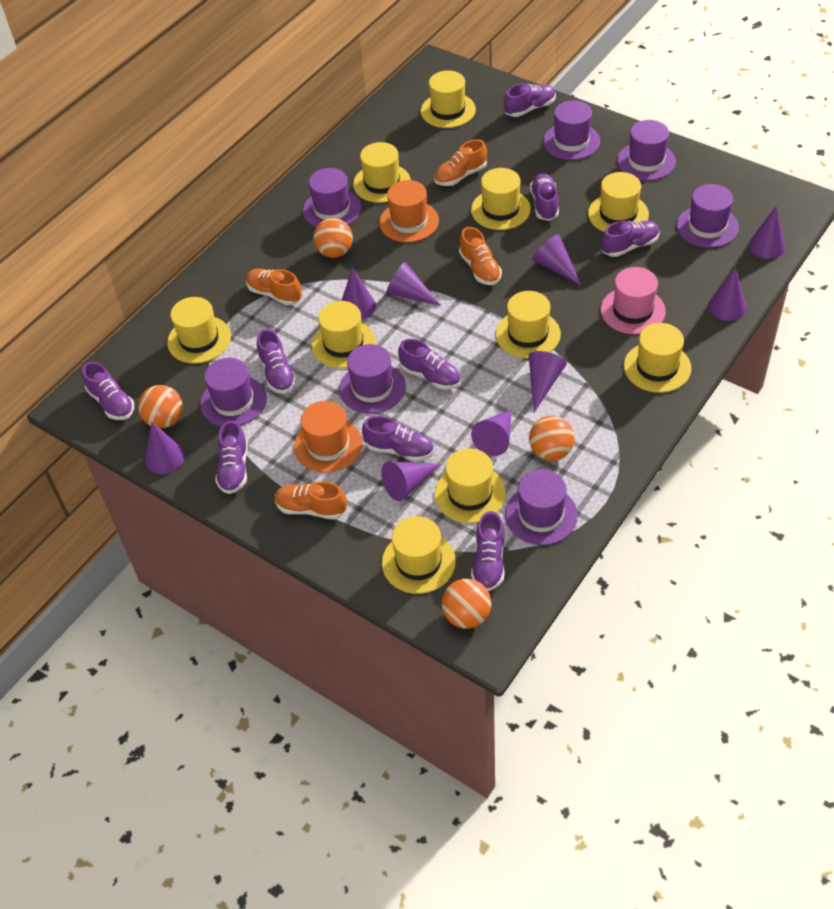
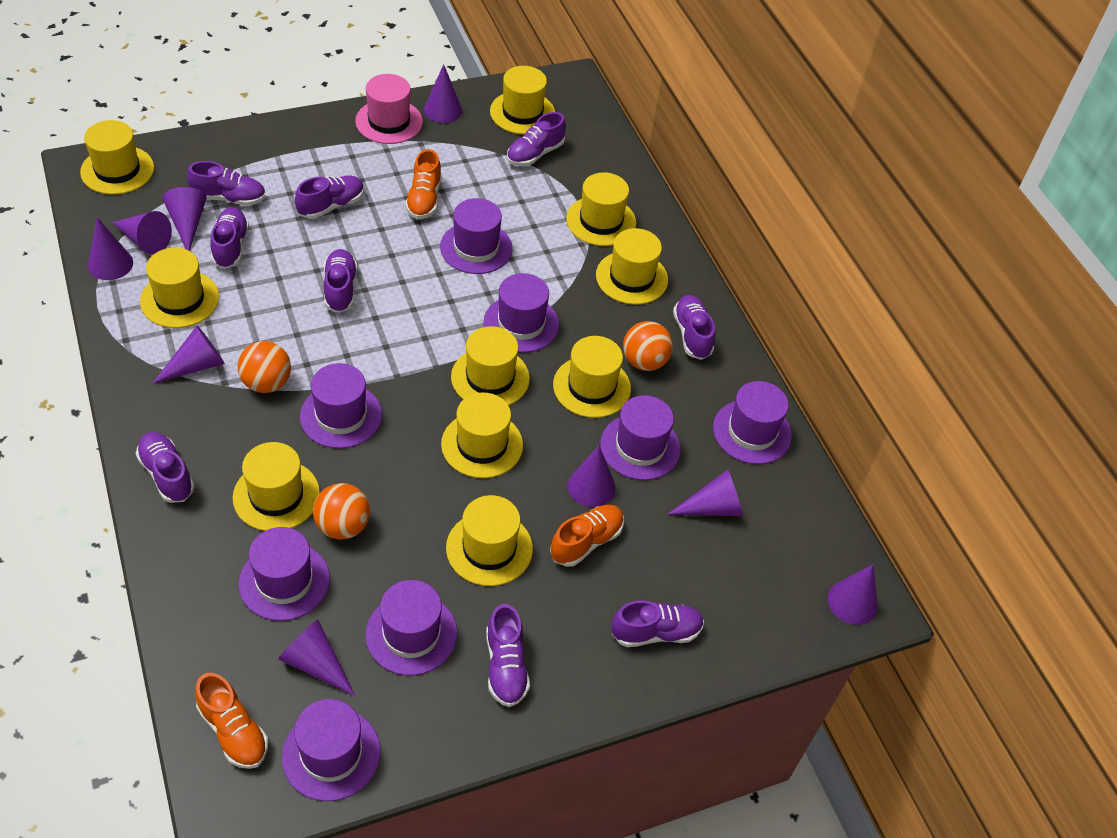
orange ball: 4 -> 3
orange hat: 2 -> 0
orange shoe: 4 -> 3
purple hat: 7 -> 8

